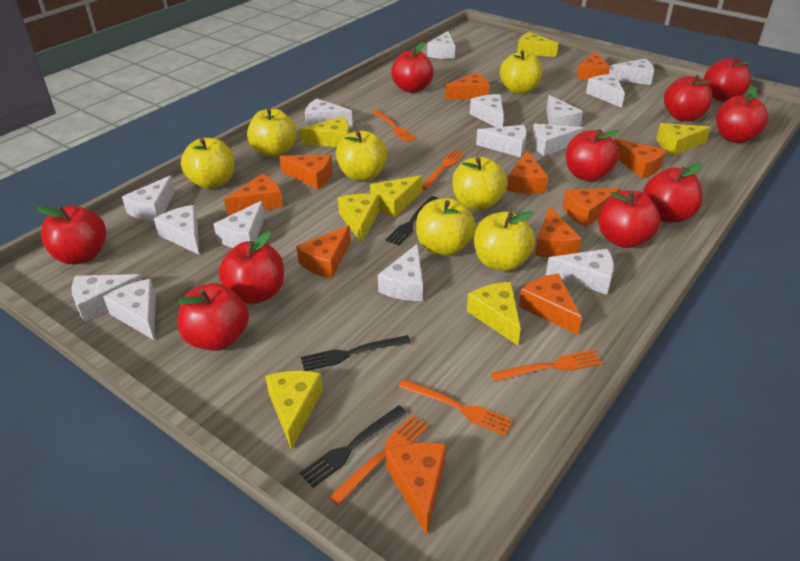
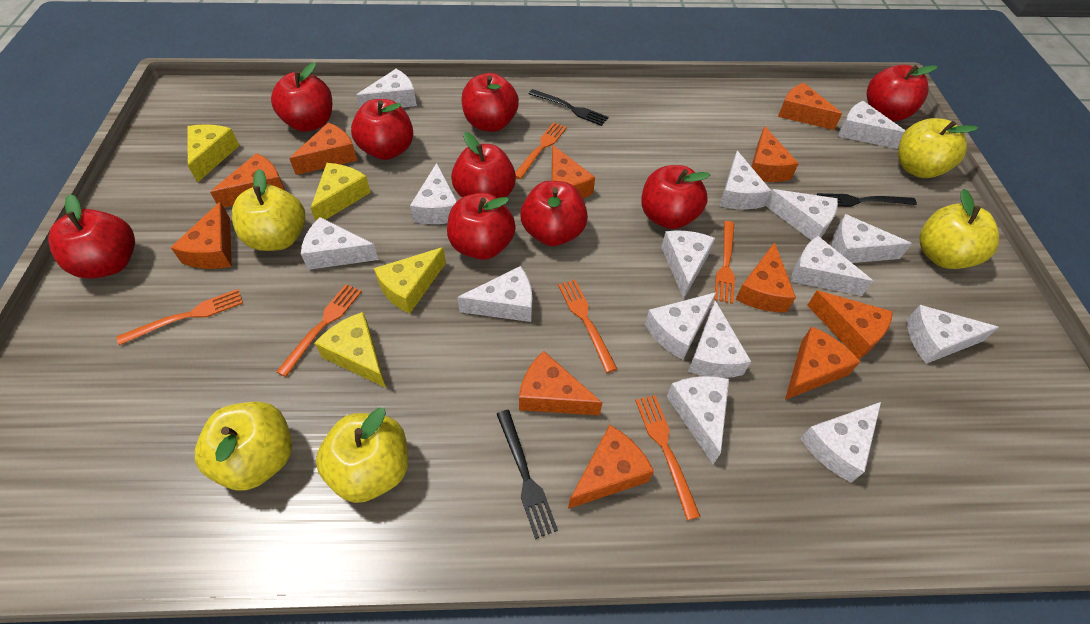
orange fork: 5 -> 6
red apple: 10 -> 9
yellow apple: 7 -> 5
yellow cheese: 7 -> 4

